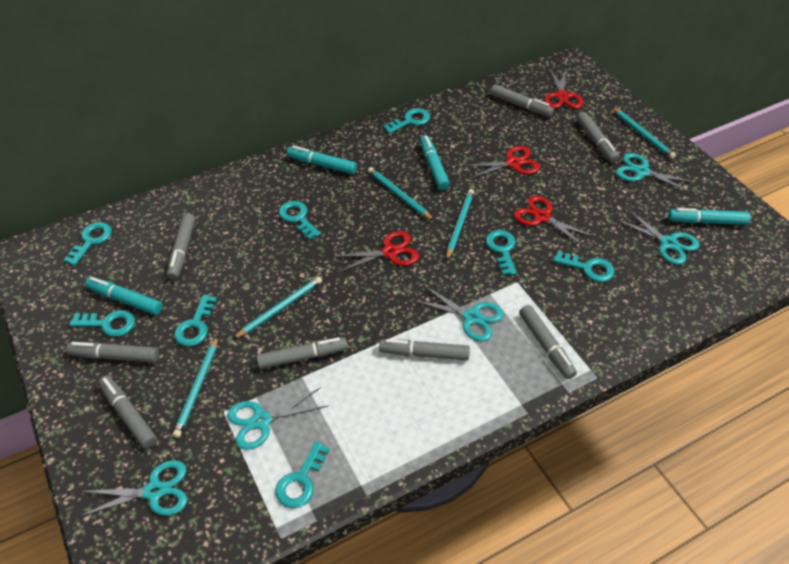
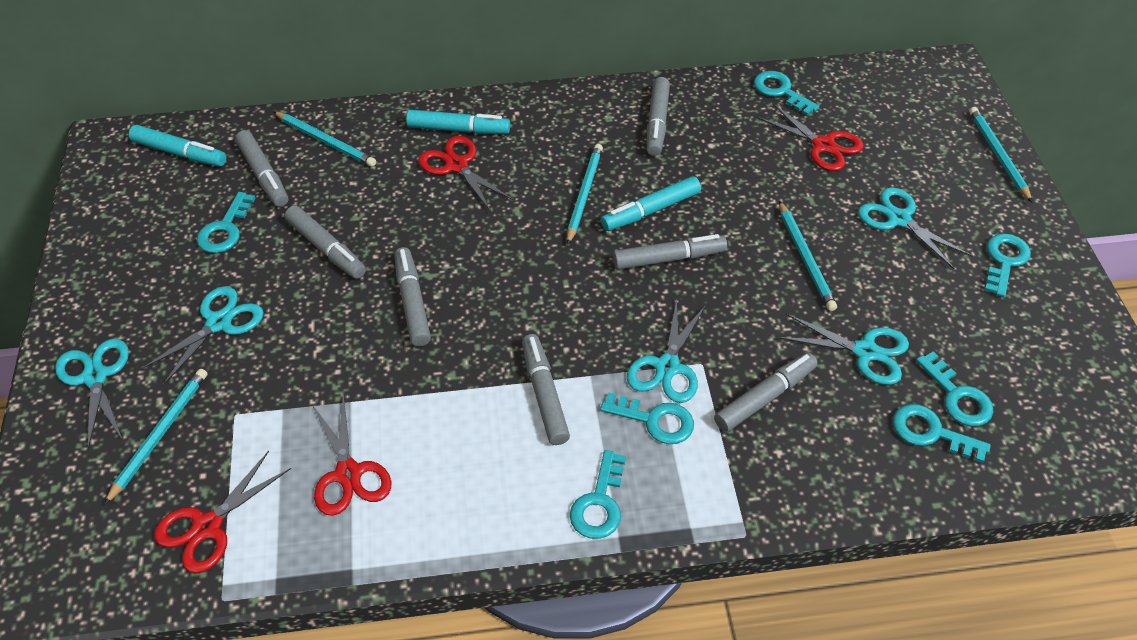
grey marker: 8 -> 7
turquoise key: 8 -> 7
turquoise marker: 4 -> 3

